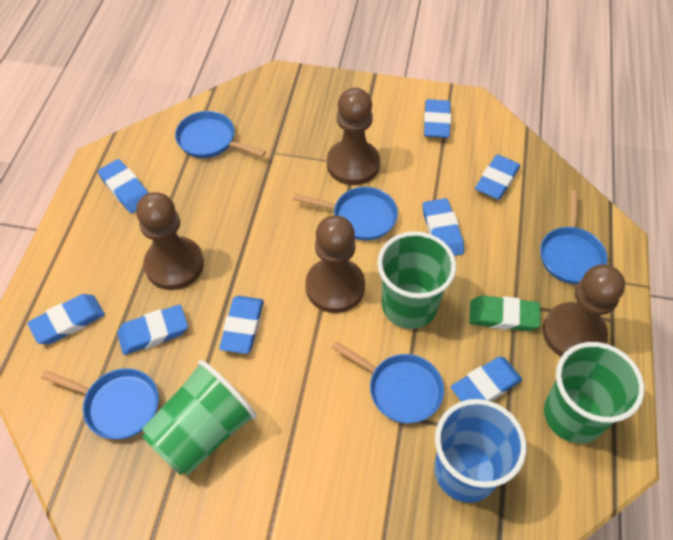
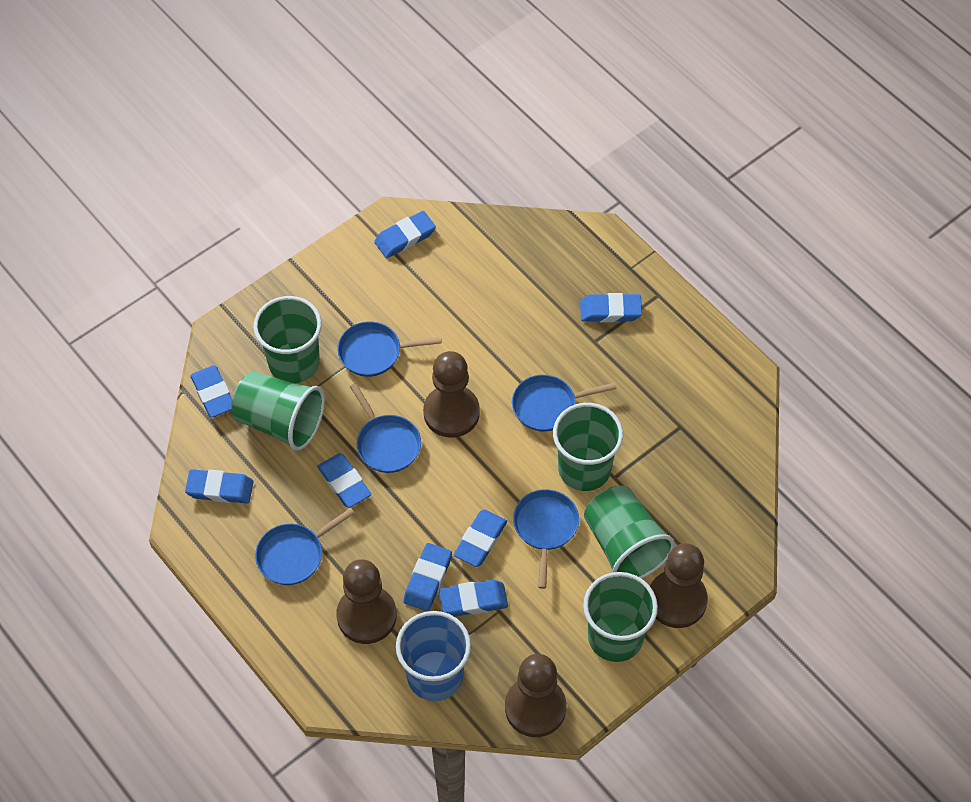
green cup: 3 -> 5
green eraser: 1 -> 0

